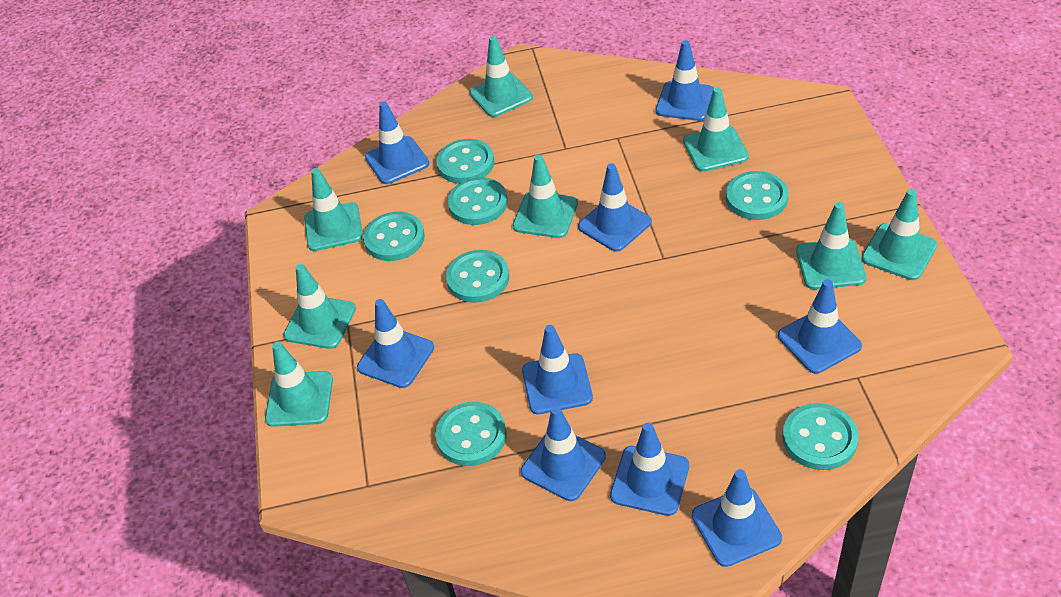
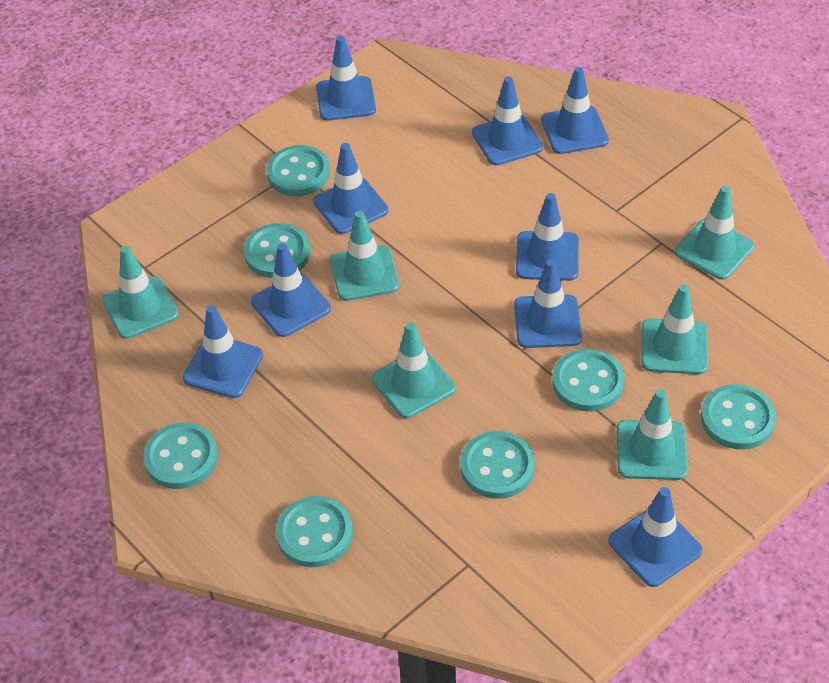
turquoise traffic cone: 8 -> 6

